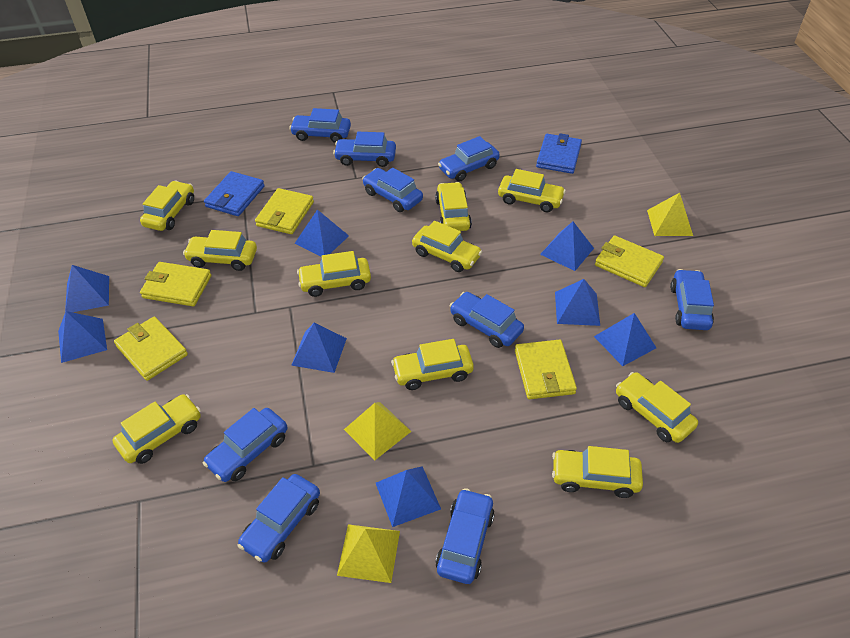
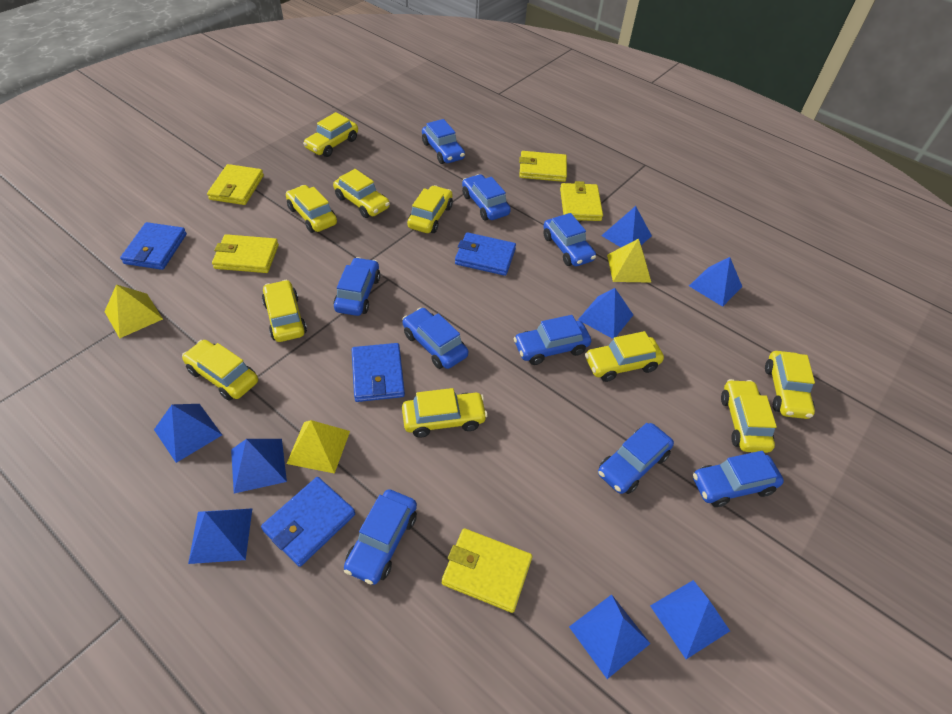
blue wallet: 2 -> 4

